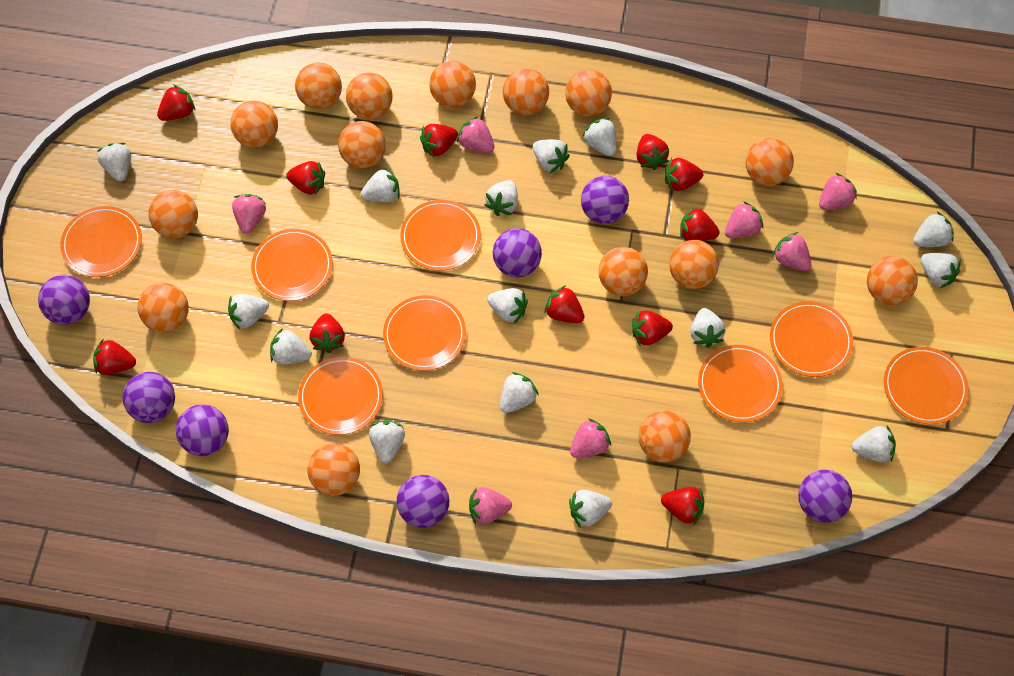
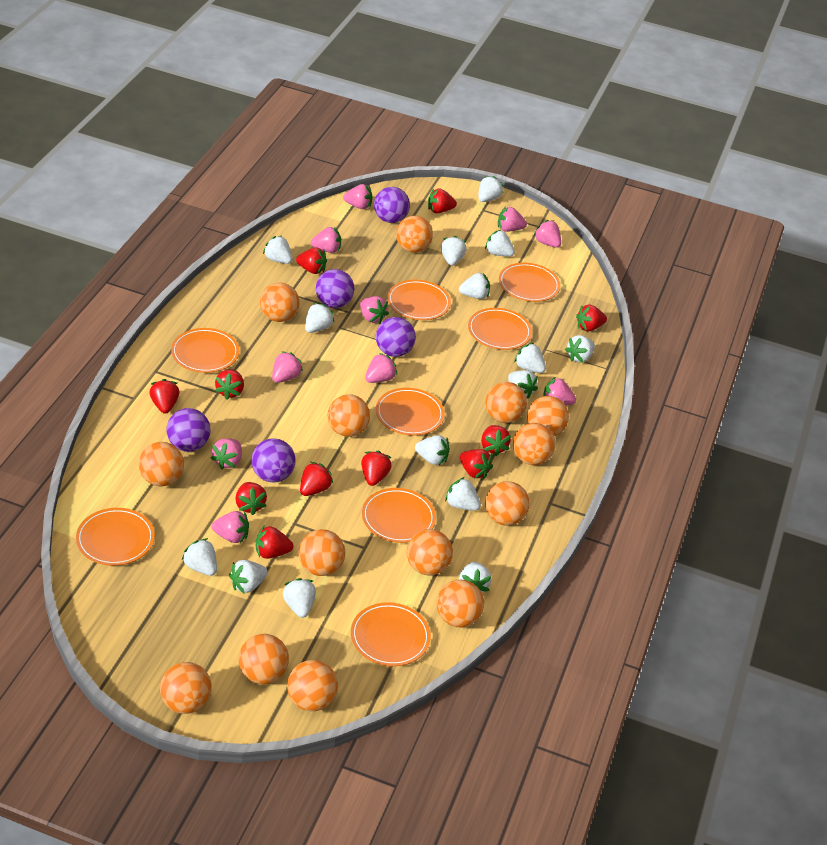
orange ball: 15 -> 14
pink strawberry: 7 -> 10
purple ball: 7 -> 5

